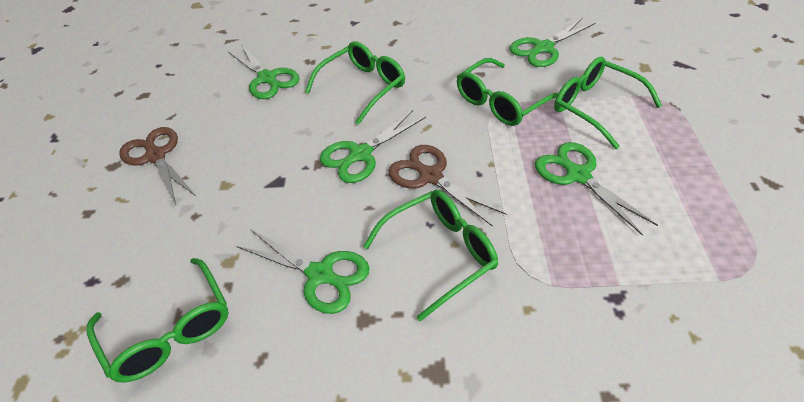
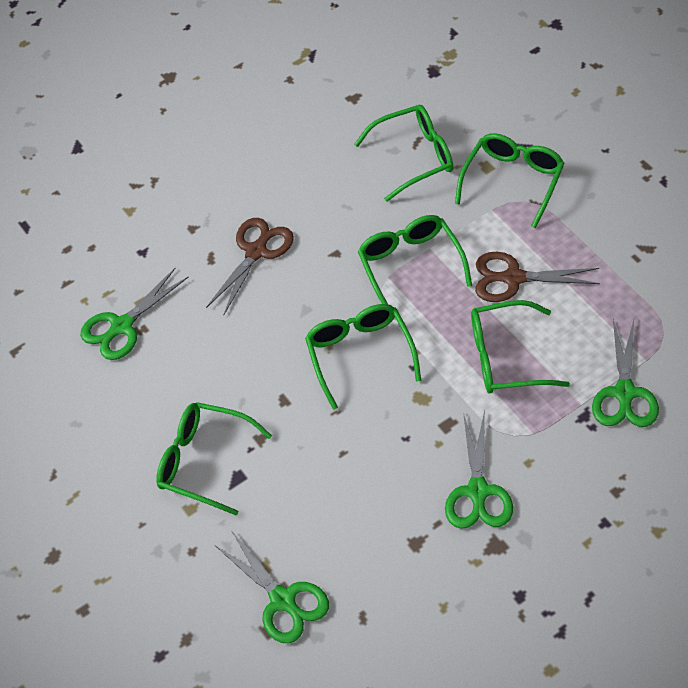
green glasses: 5 -> 6
green scissors: 5 -> 4

